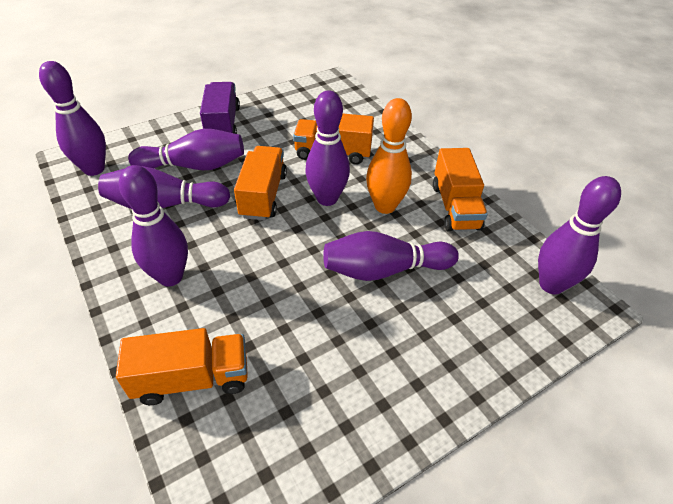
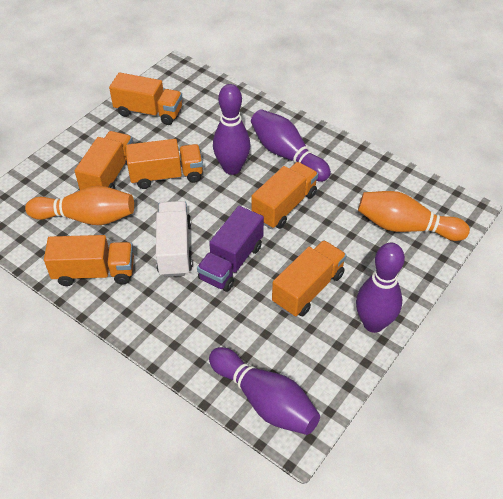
orange bowling pin: 1 -> 2
orange truck: 4 -> 6
purple bowling pin: 7 -> 4
white truck: 0 -> 1

